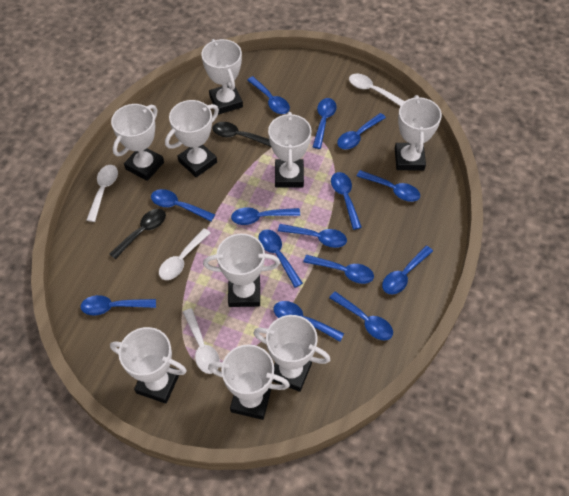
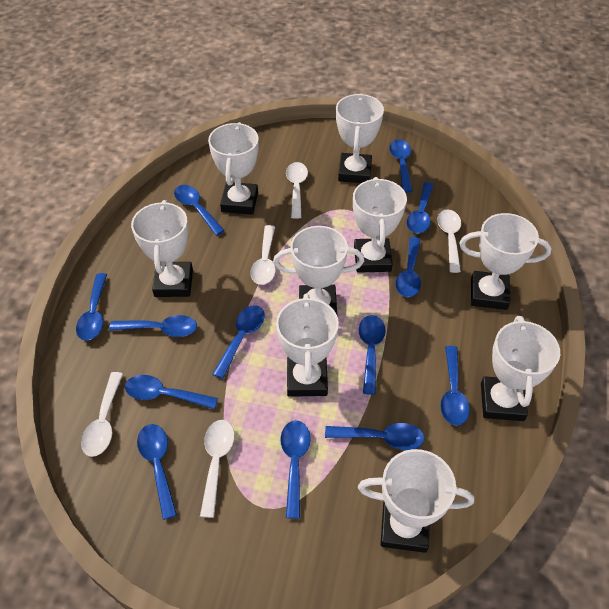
black spoon: 2 -> 0
blue spoon: 14 -> 13
white spoon: 4 -> 5

